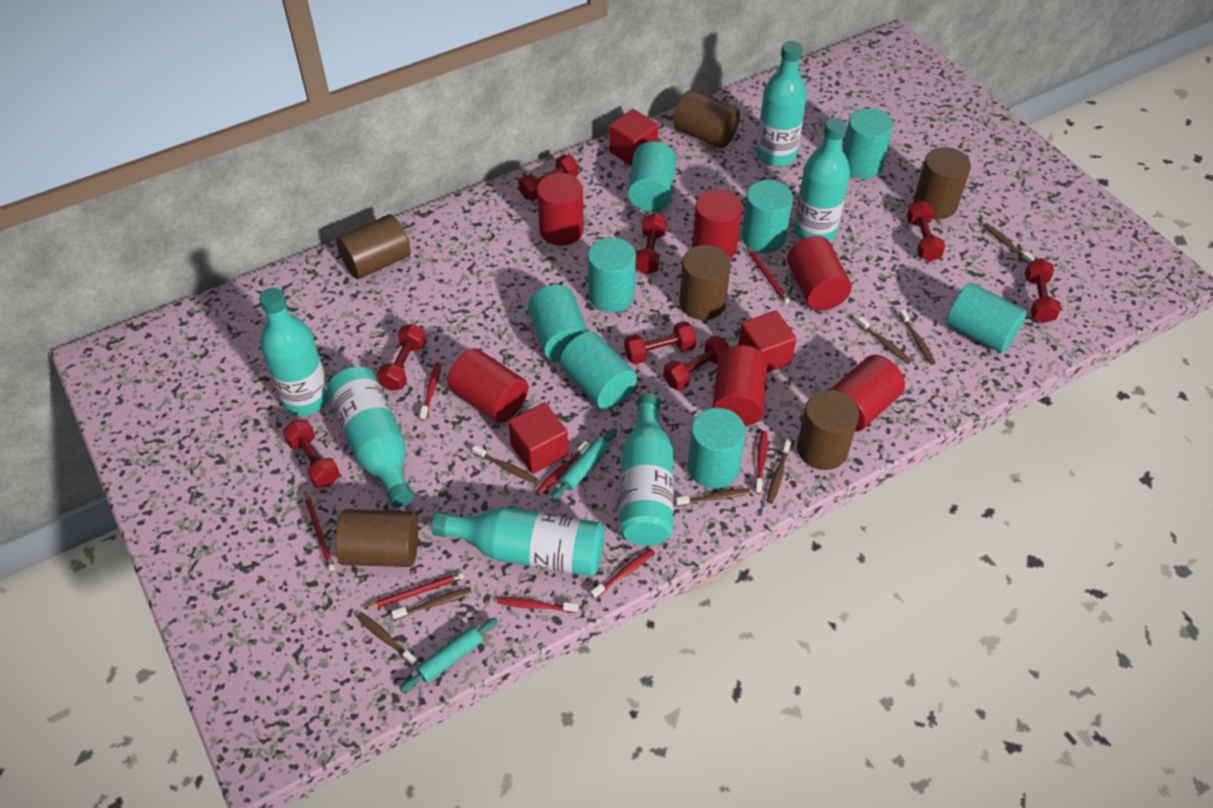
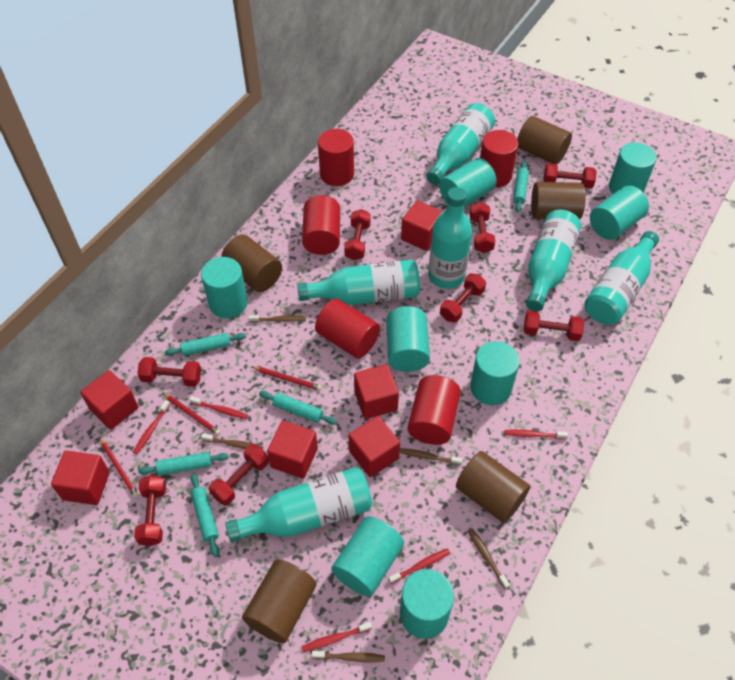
brown cylinder: 6 -> 5
brown toothbrush: 8 -> 5
red cube: 3 -> 6
red cylinder: 6 -> 5
turquoise rolling pin: 2 -> 5

